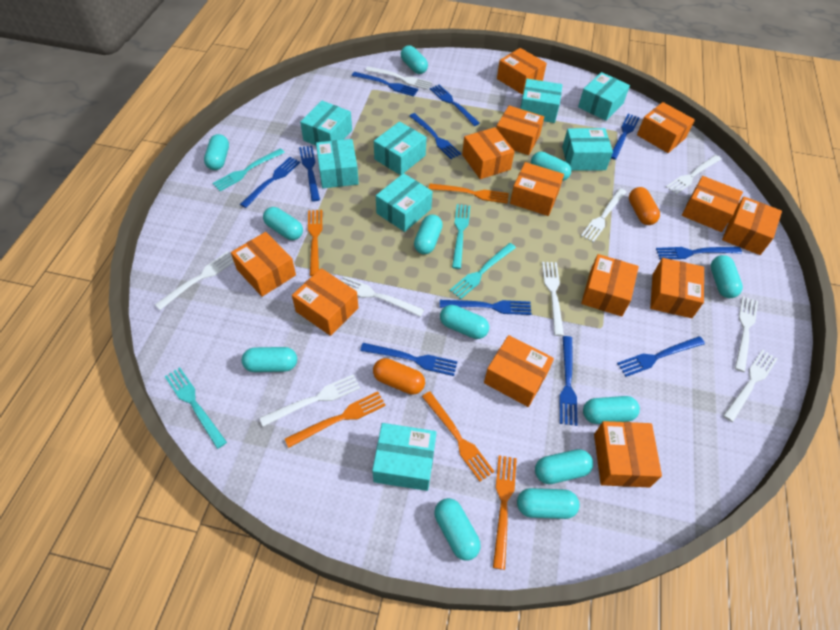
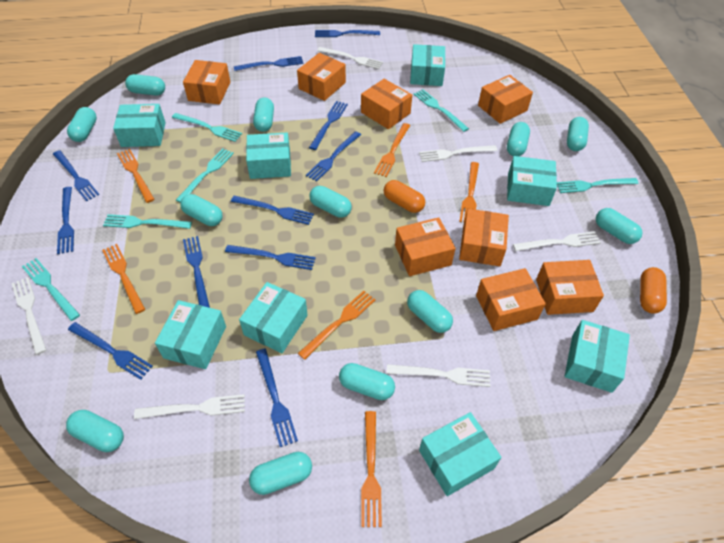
orange box: 13 -> 8
orange fork: 5 -> 6
turquoise fork: 4 -> 6
white fork: 9 -> 6

